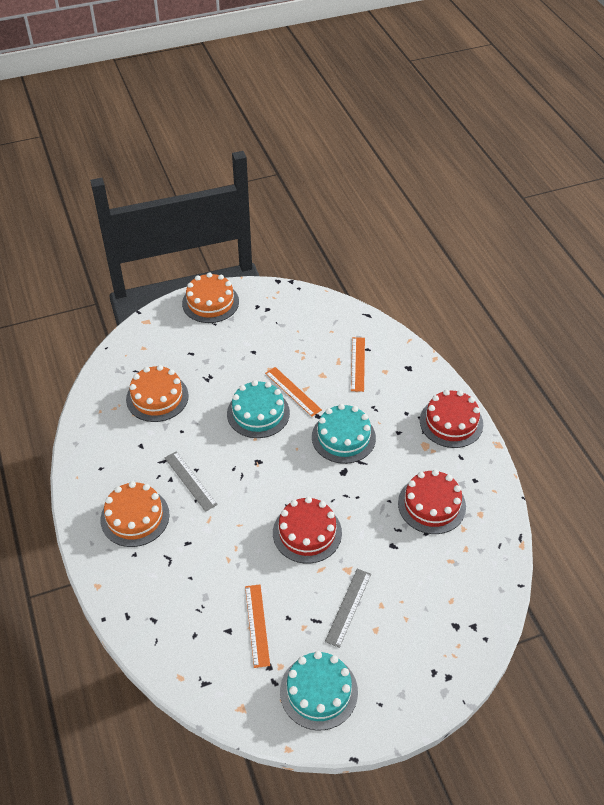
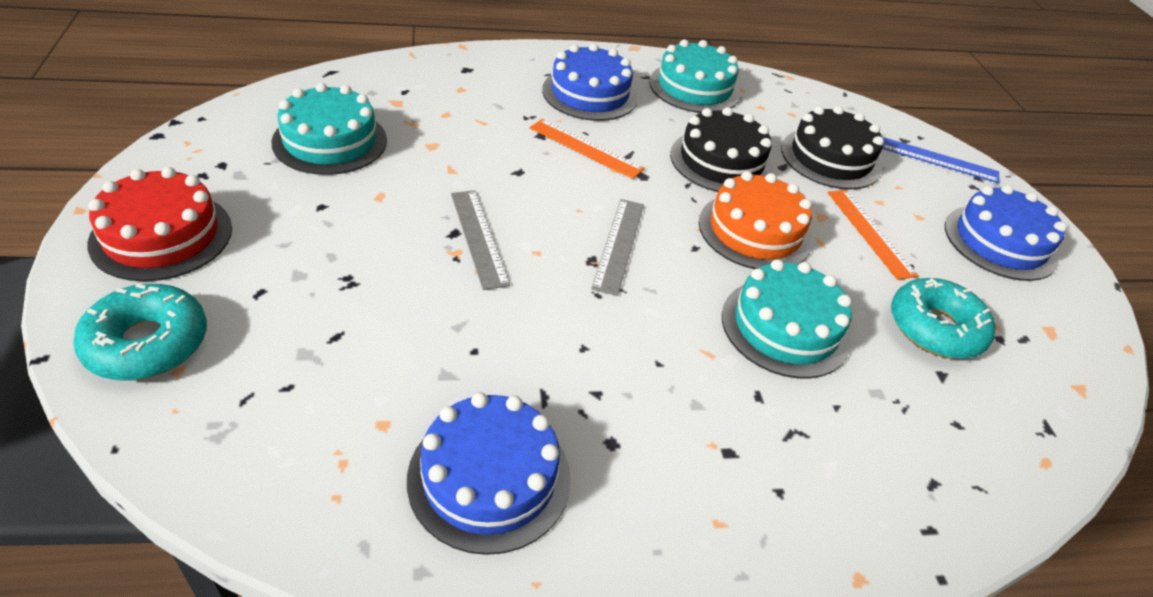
black cake: 0 -> 2
blue cake: 0 -> 3
blue ruler: 0 -> 1
orange cake: 3 -> 1
orange ruler: 3 -> 2
red cake: 3 -> 1
turquoise donut: 0 -> 2

